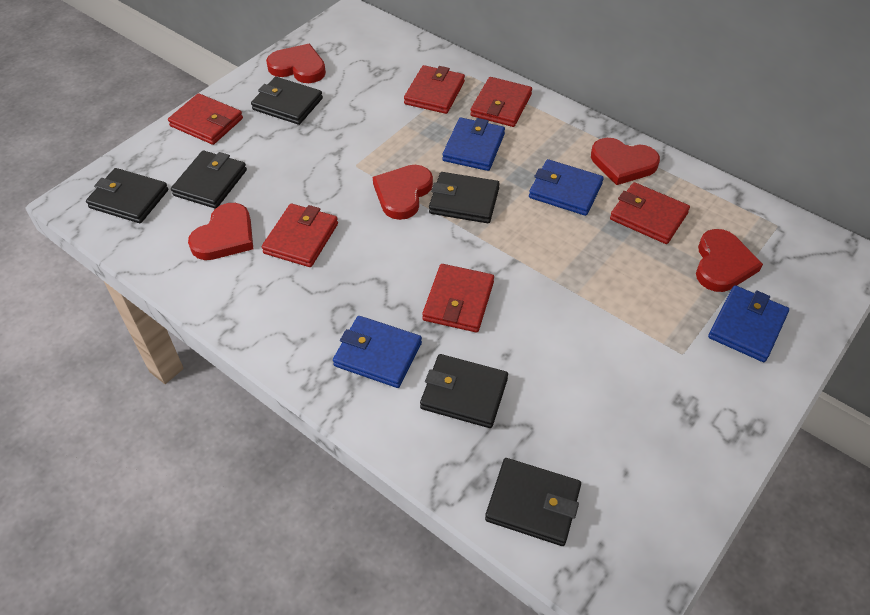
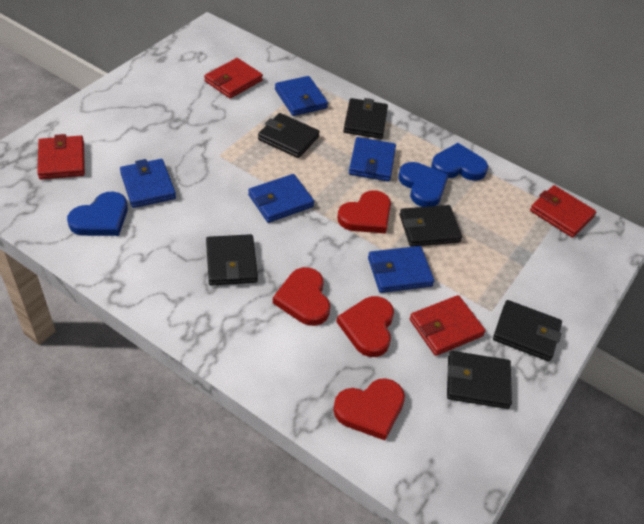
blue heart: 0 -> 3
blue wallet: 4 -> 5
red heart: 5 -> 4
red wallet: 6 -> 4

